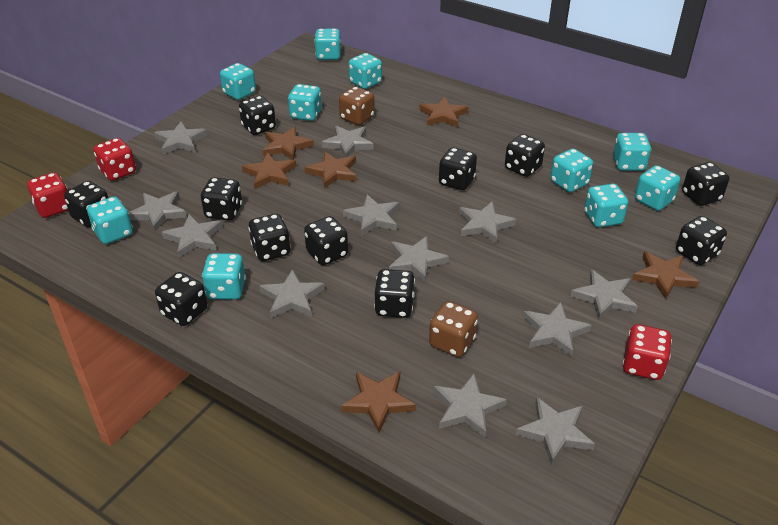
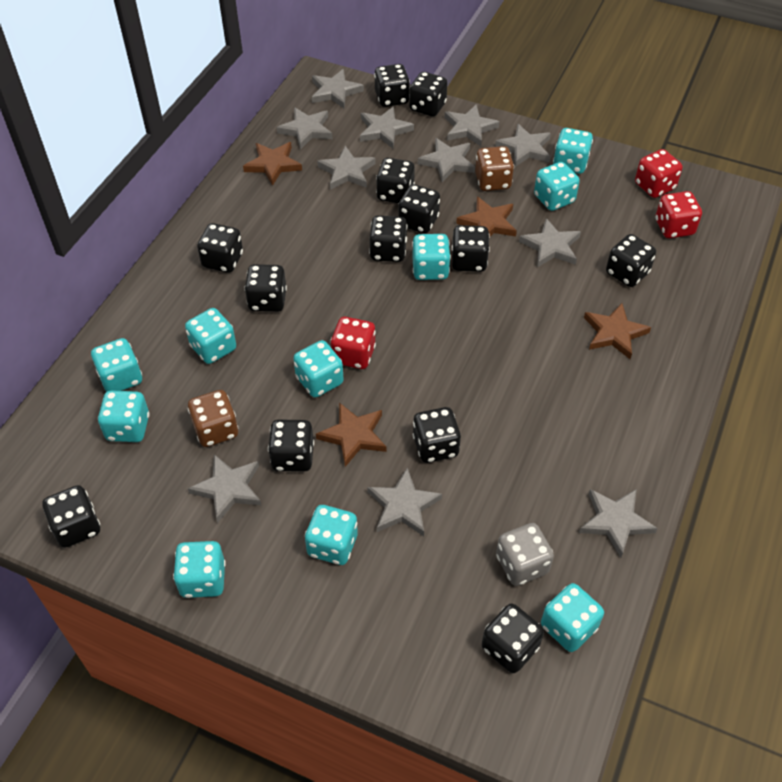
black dice: 11 -> 13
brown star: 6 -> 4
grey dice: 0 -> 1
grey star: 12 -> 11

